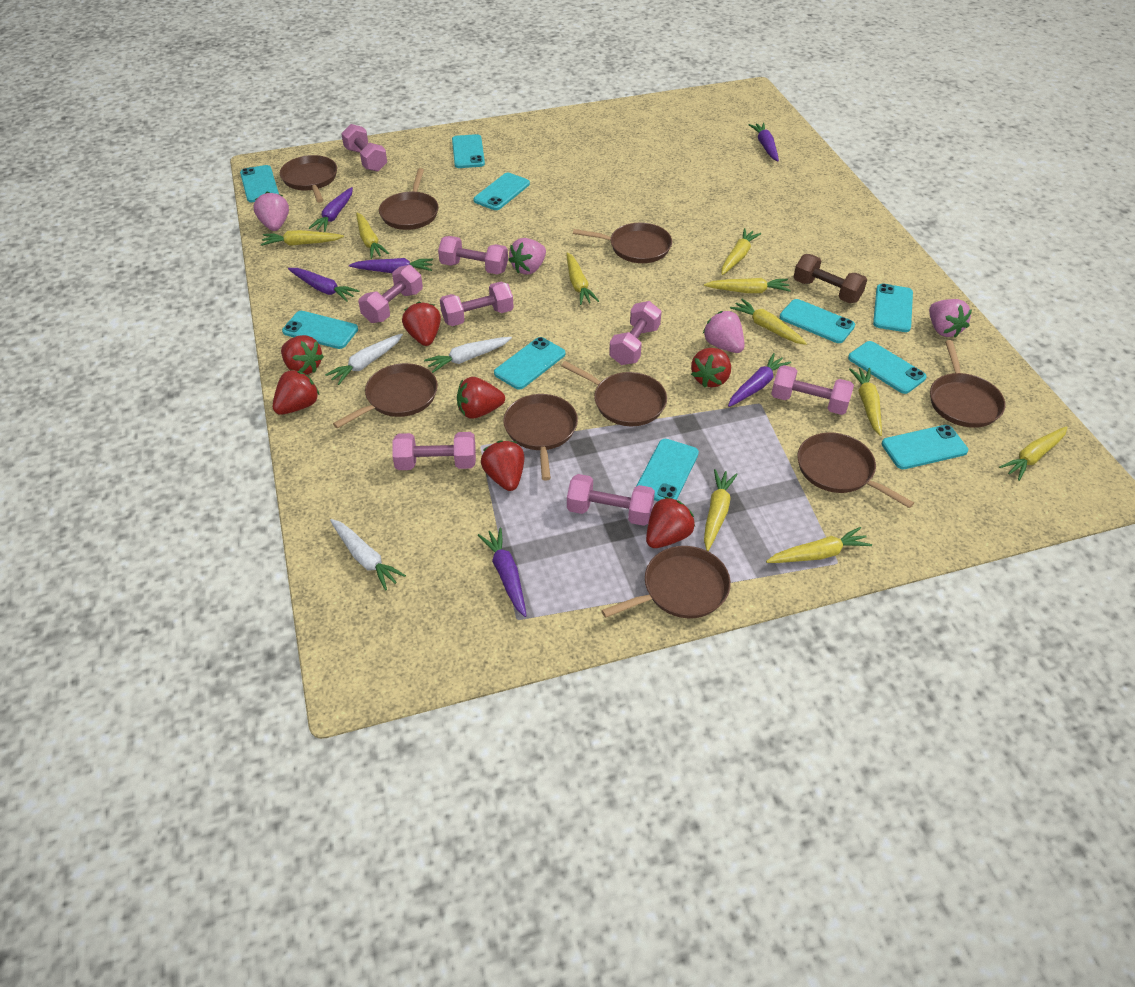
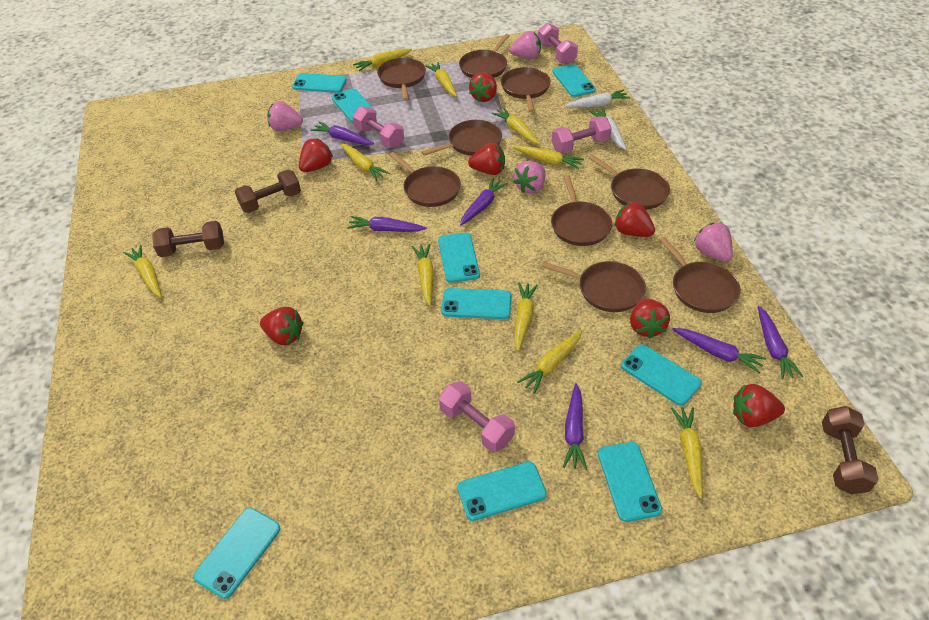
brown dumbbell: 1 -> 3
pink dumbbell: 8 -> 4
turquoise phone: 10 -> 9
white carrot: 3 -> 2

